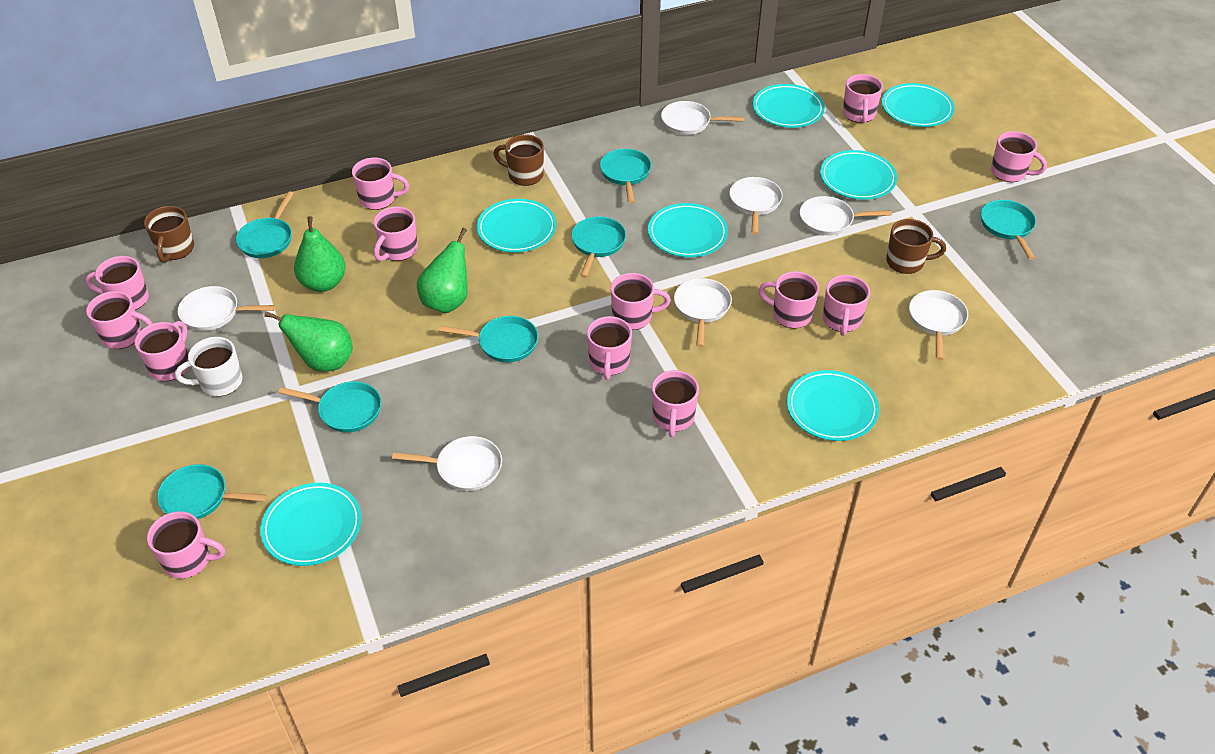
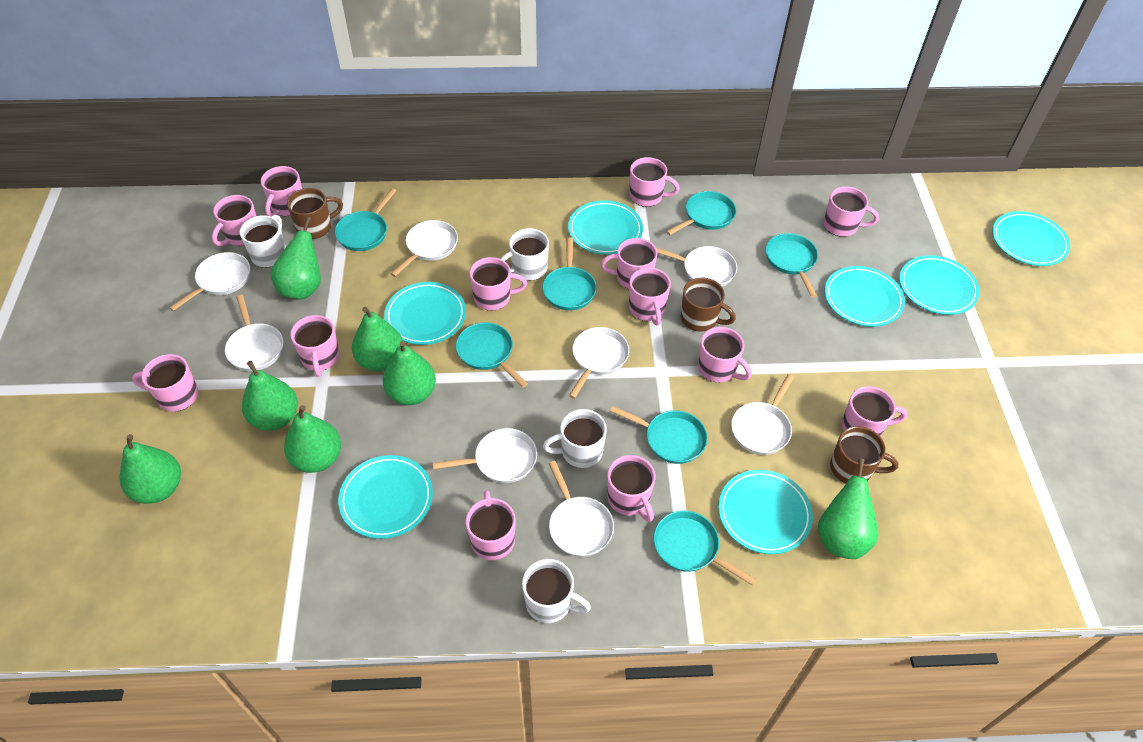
green pear: 3 -> 7
white mug: 1 -> 4
white pan: 7 -> 8

